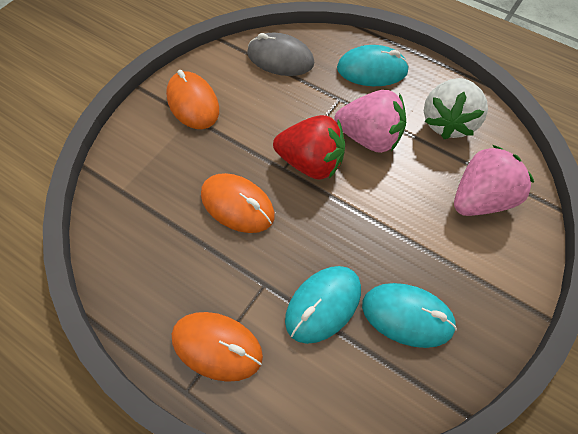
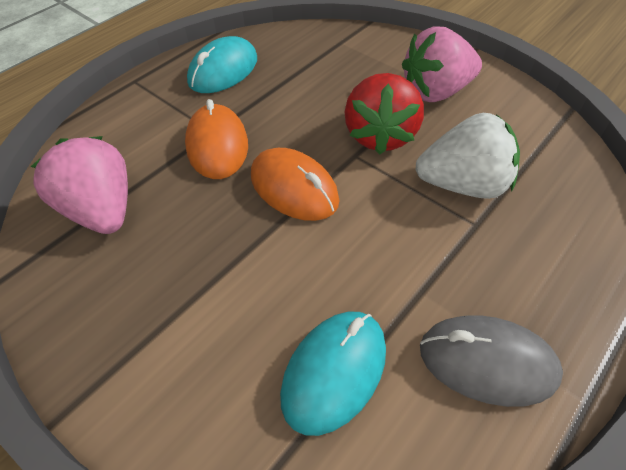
orange mouse: 3 -> 2
turquoise mouse: 3 -> 2

